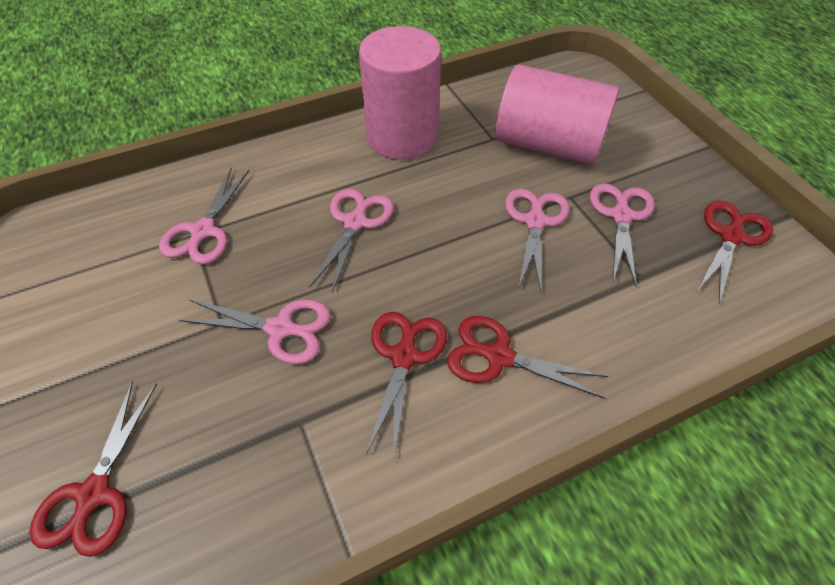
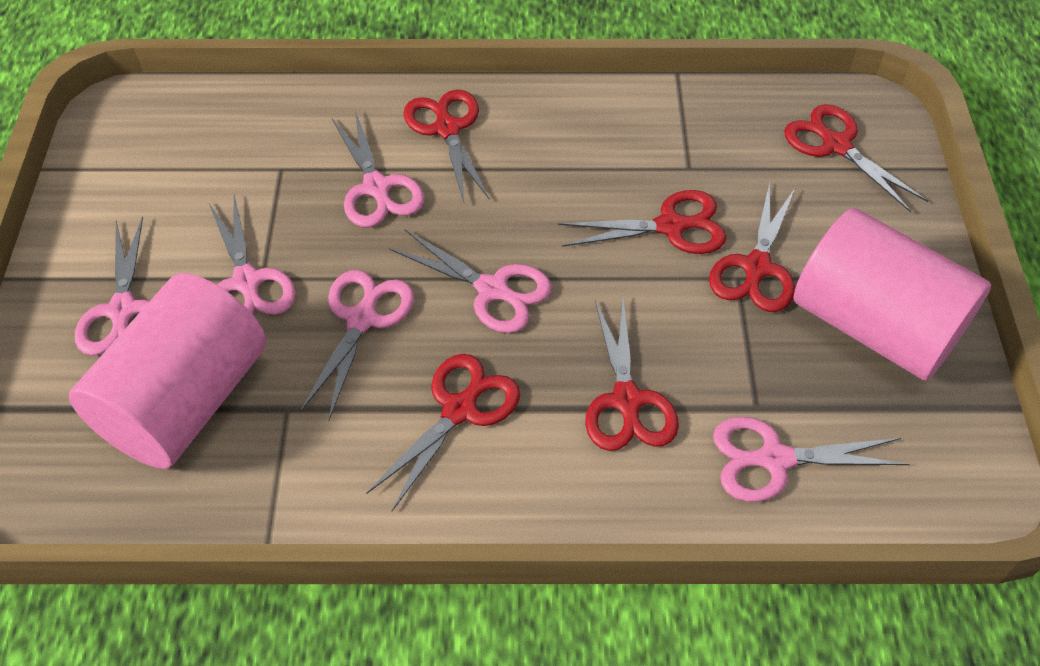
pink scissors: 5 -> 6
red scissors: 4 -> 6

